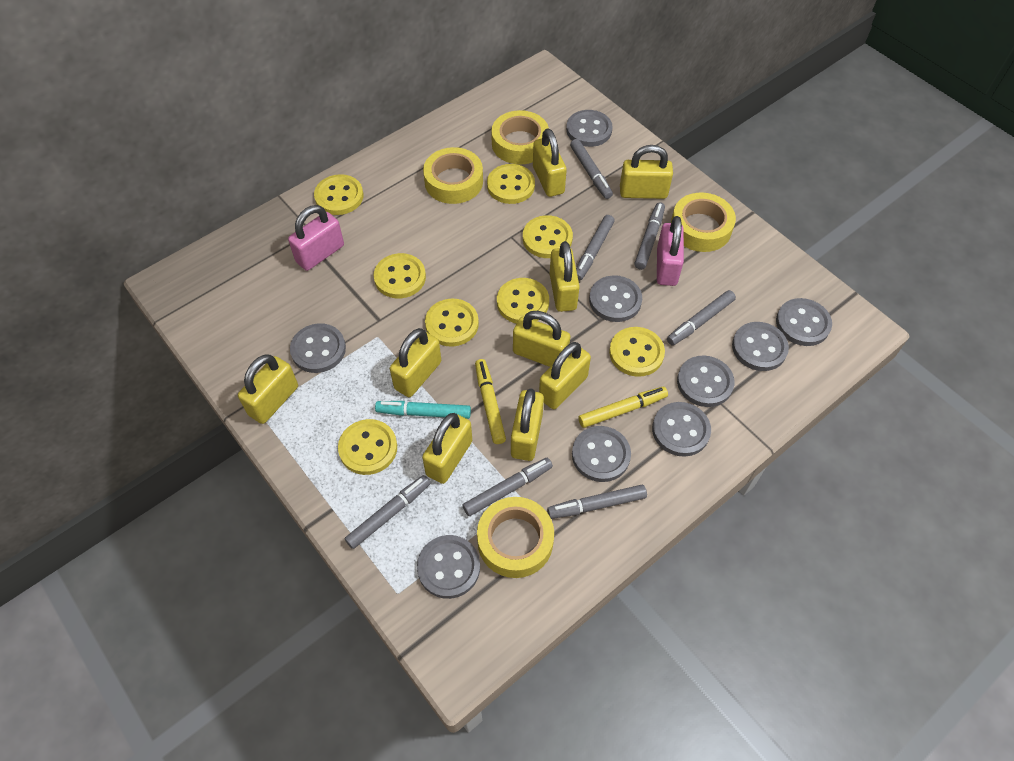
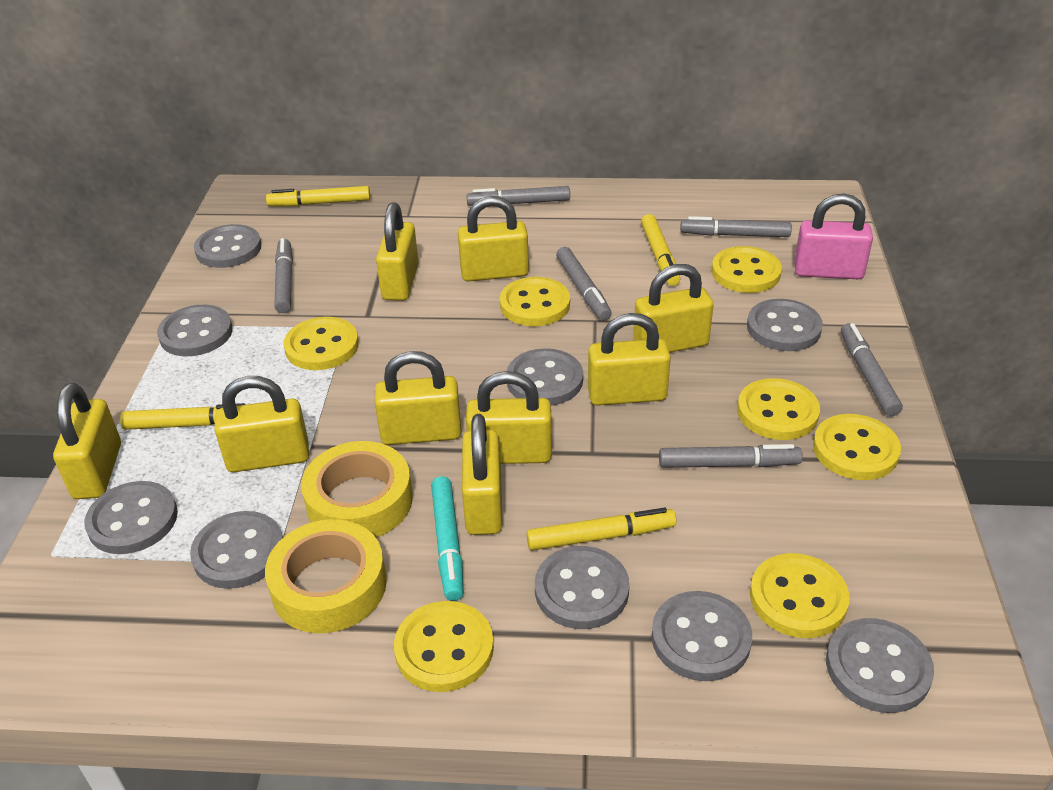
grey marker: 7 -> 6
pink padlock: 2 -> 1
yellow button: 8 -> 7
yellow marker: 2 -> 4
yellow tape: 4 -> 2

